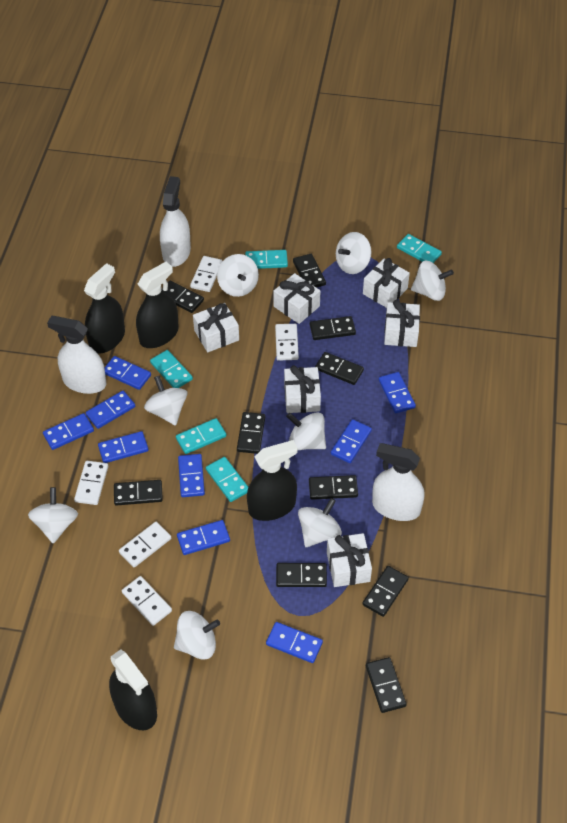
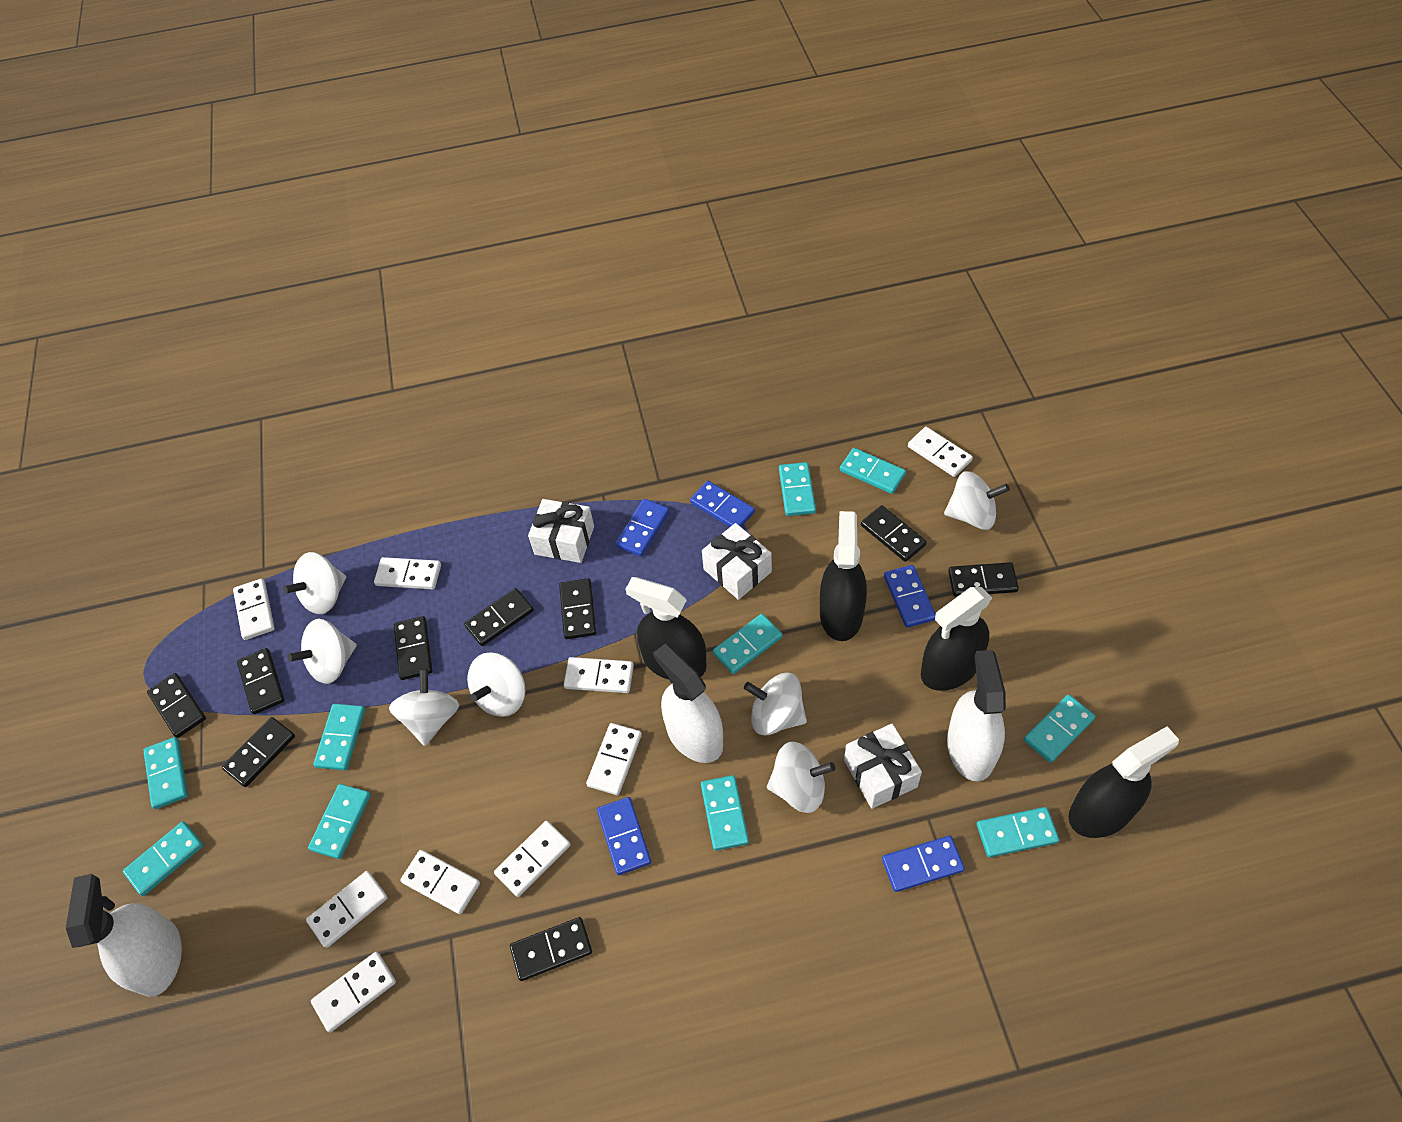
black domino: 10 -> 9
blue domino: 9 -> 5
turquoise domino: 5 -> 10
white domino: 5 -> 9
white gift: 6 -> 3
white spinning top: 8 -> 7

